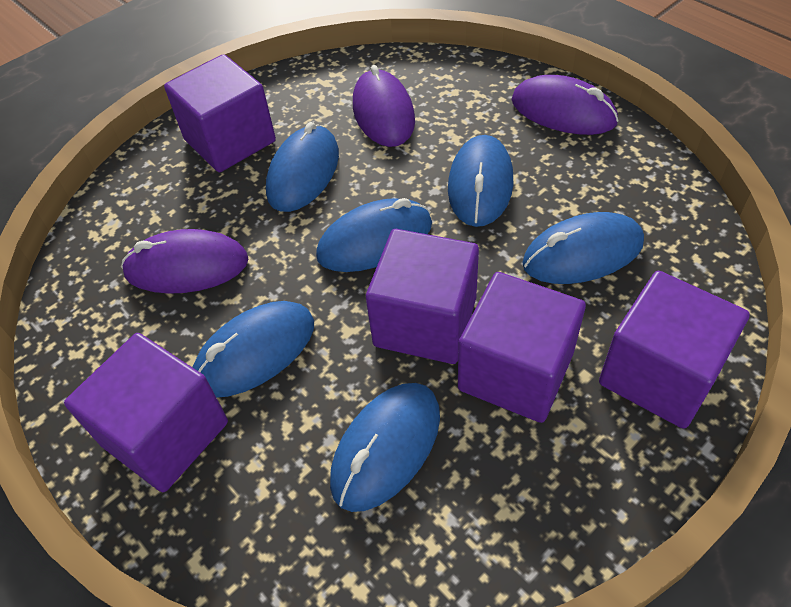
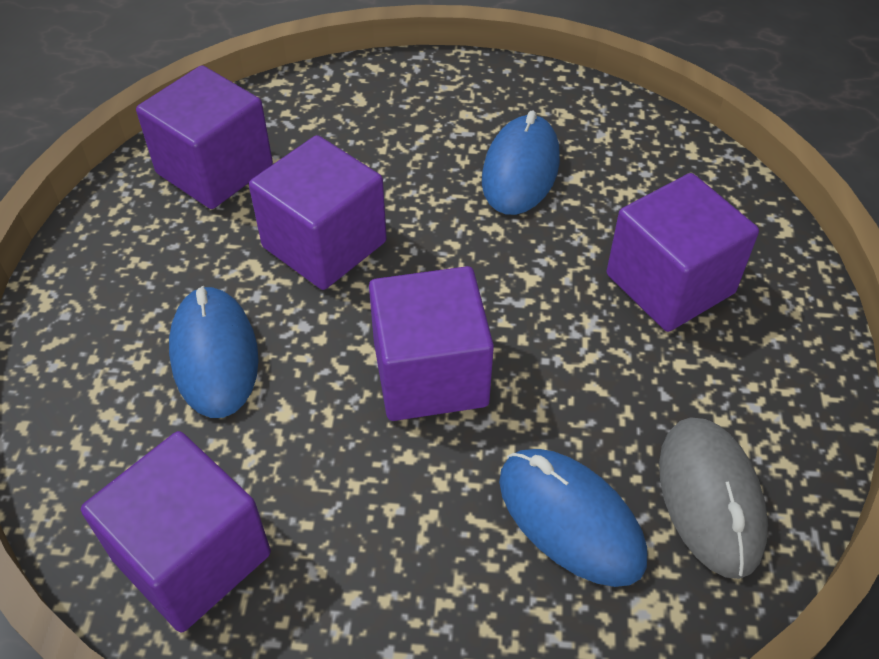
blue mouse: 6 -> 3
grey mouse: 0 -> 1
purple mouse: 3 -> 0

